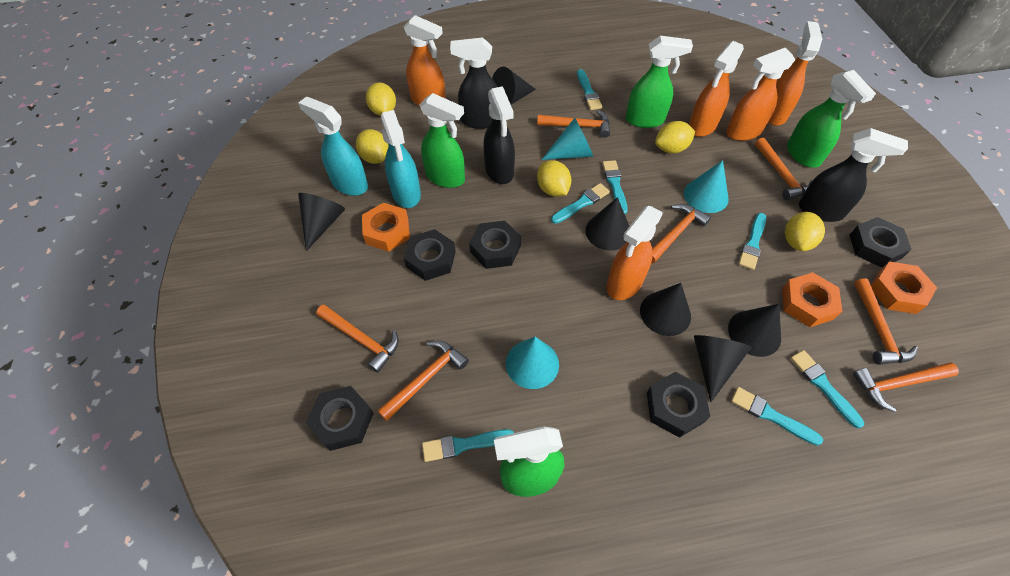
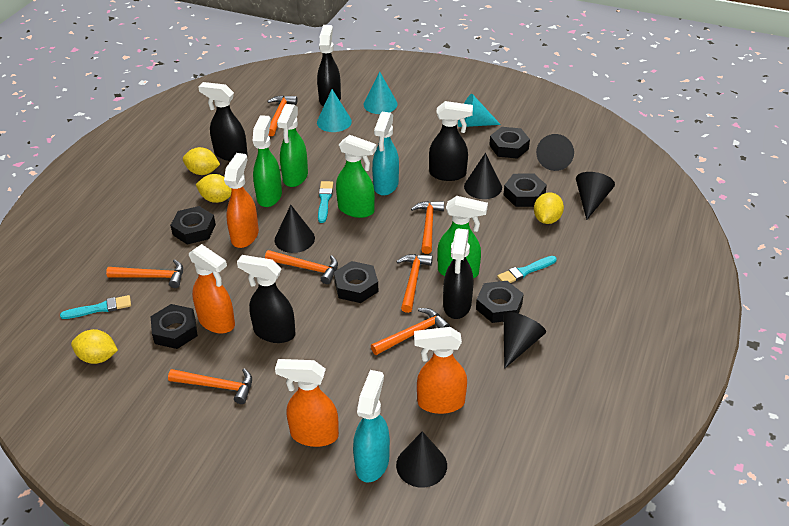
black nut: 5 -> 6
black spray bottle: 3 -> 5
orange nut: 3 -> 0
orange spray bottle: 5 -> 4
turquoise brush: 7 -> 3
yellow lemon: 5 -> 4

